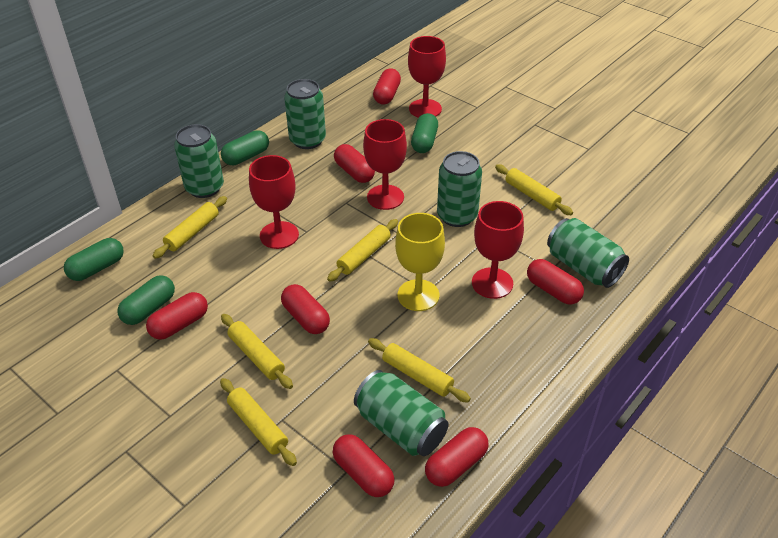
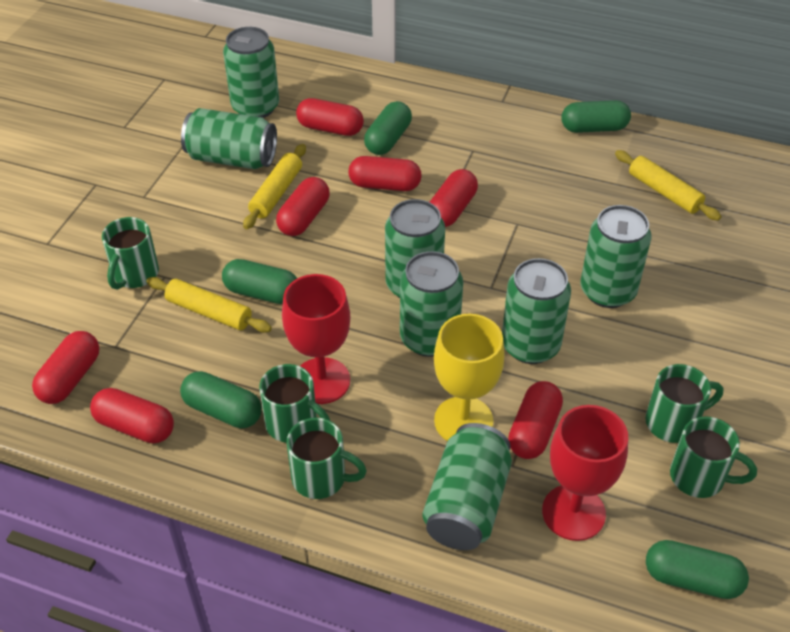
green can: 5 -> 7
green capsule: 4 -> 5
green mug: 0 -> 5
red goblet: 4 -> 2
yellow rolling pin: 6 -> 3

